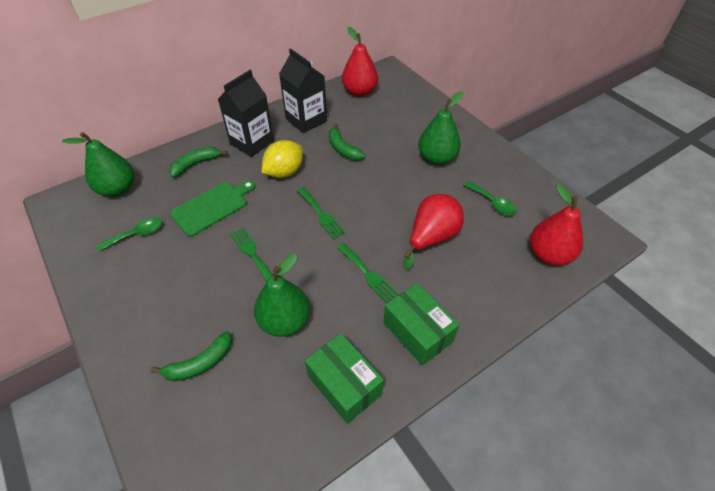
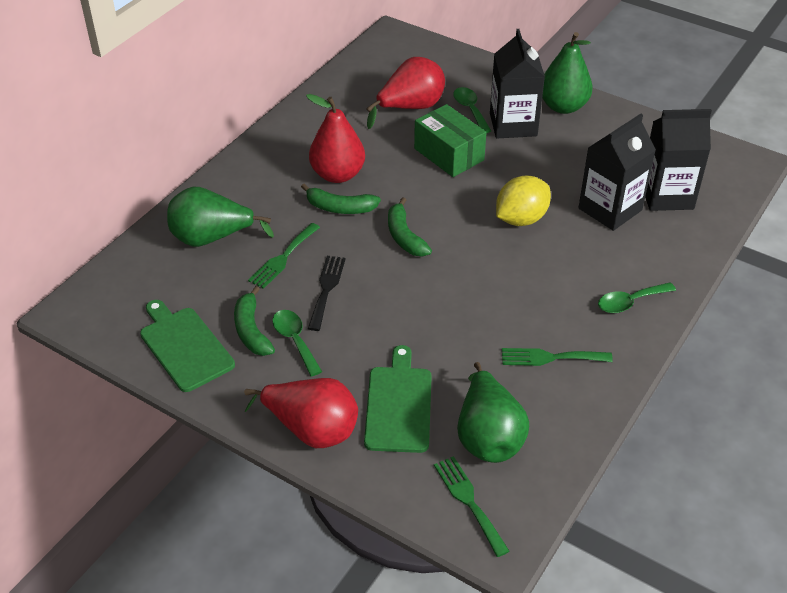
black carton: 2 -> 3
black fork: 0 -> 1
green box: 2 -> 1
green cutting board: 1 -> 2
green spoon: 2 -> 3

